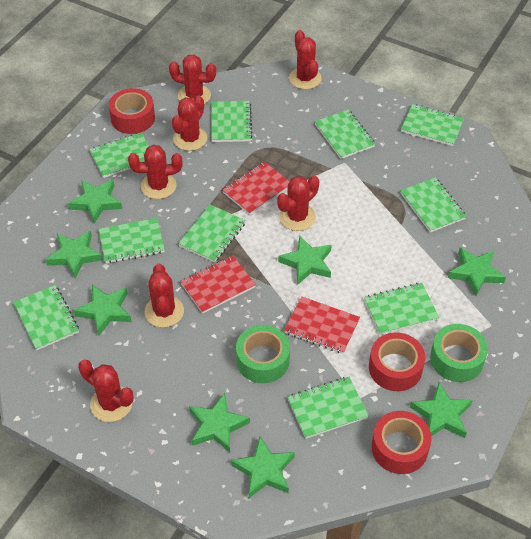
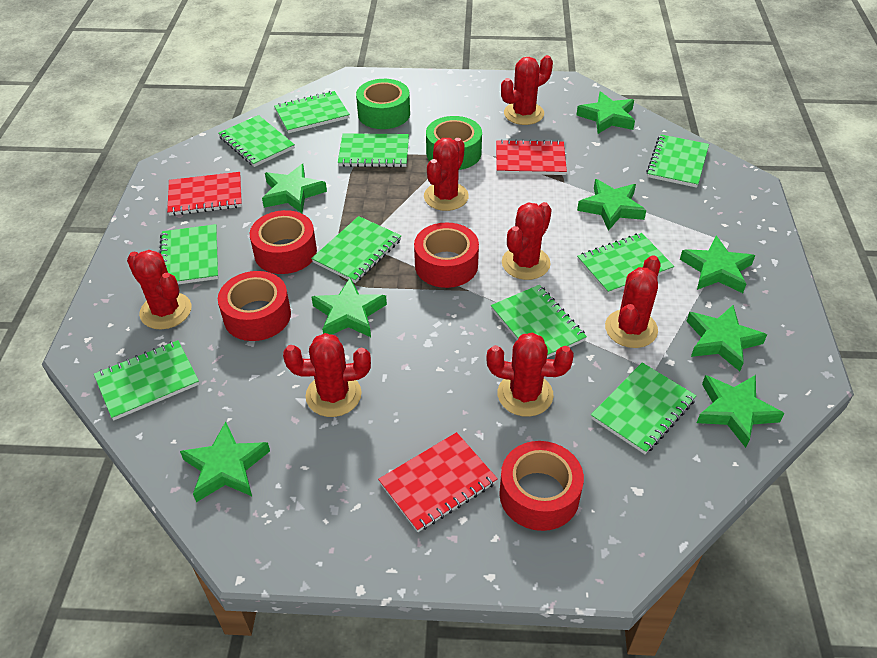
red tape: 3 -> 4

